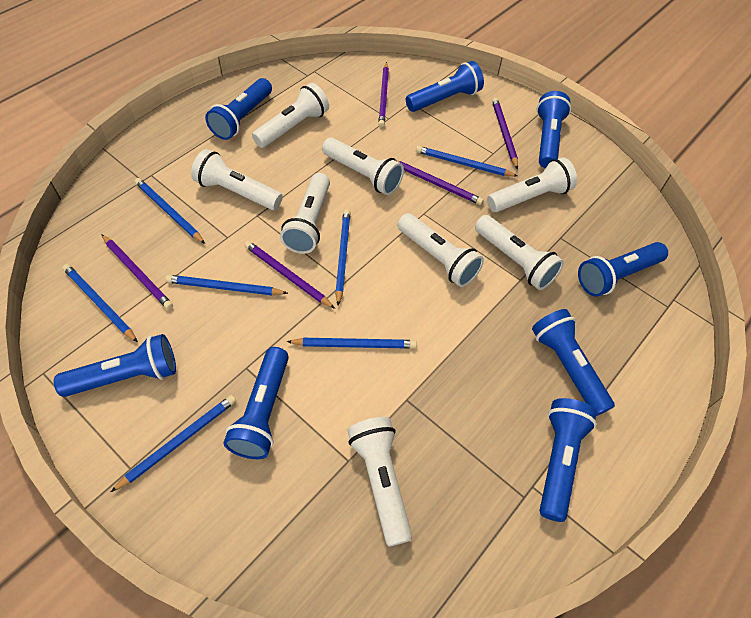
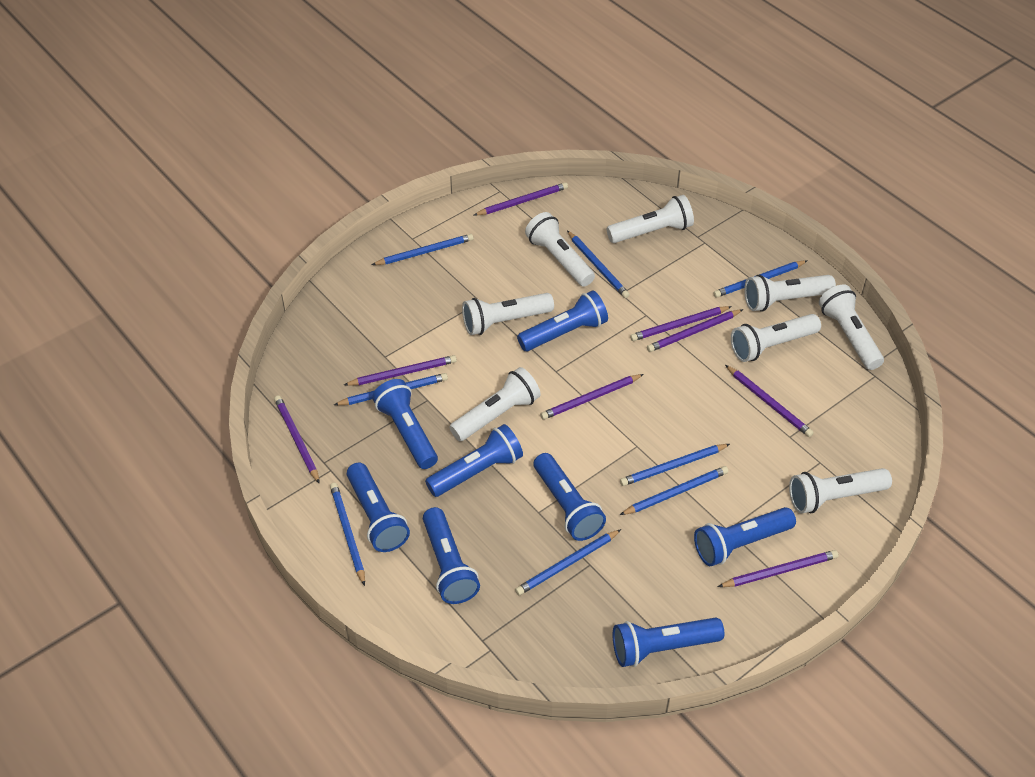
blue pencil: 7 -> 8
purple pencil: 5 -> 8

